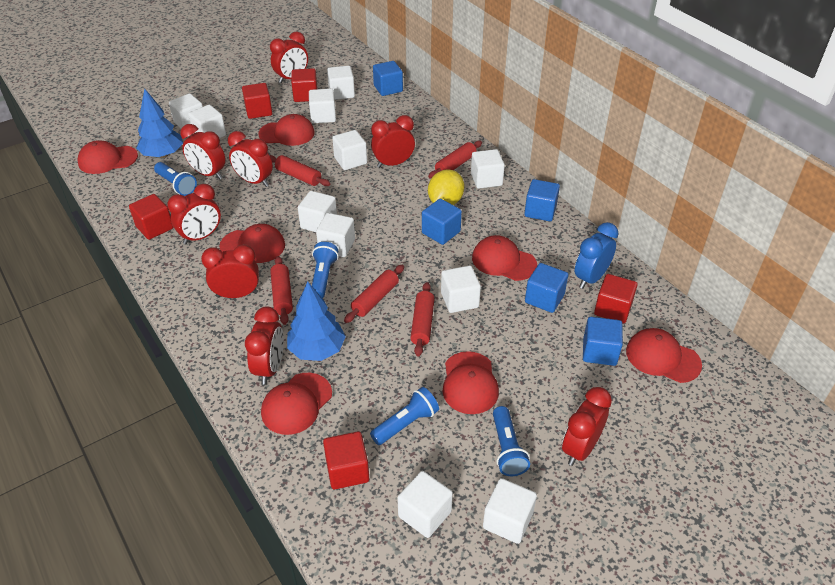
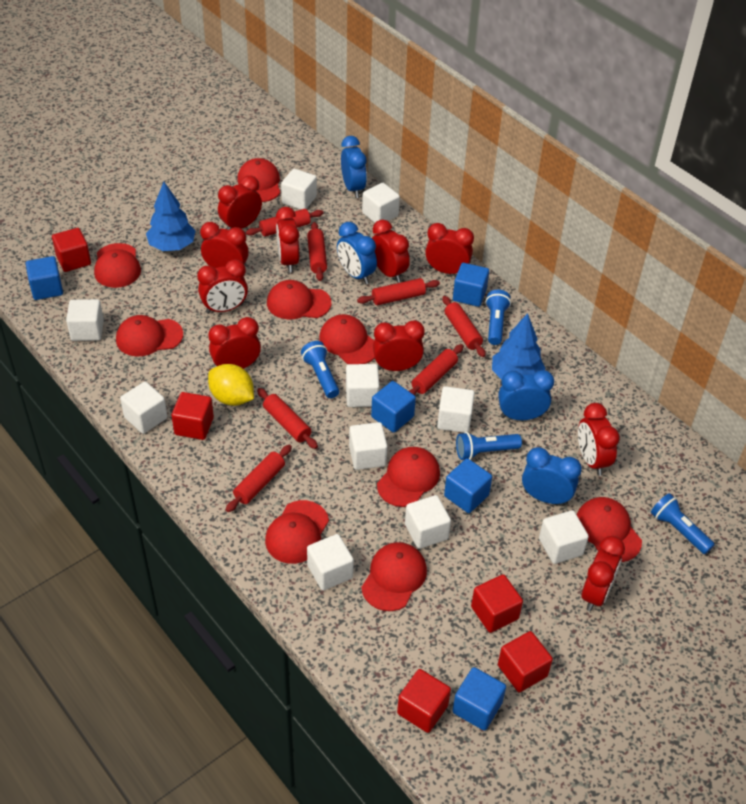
blue clock: 1 -> 4
red cap: 7 -> 9
red clock: 8 -> 10
red rolling pin: 5 -> 7
white cube: 11 -> 10

